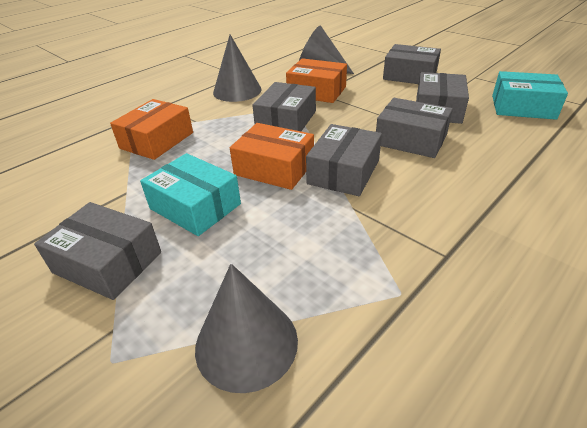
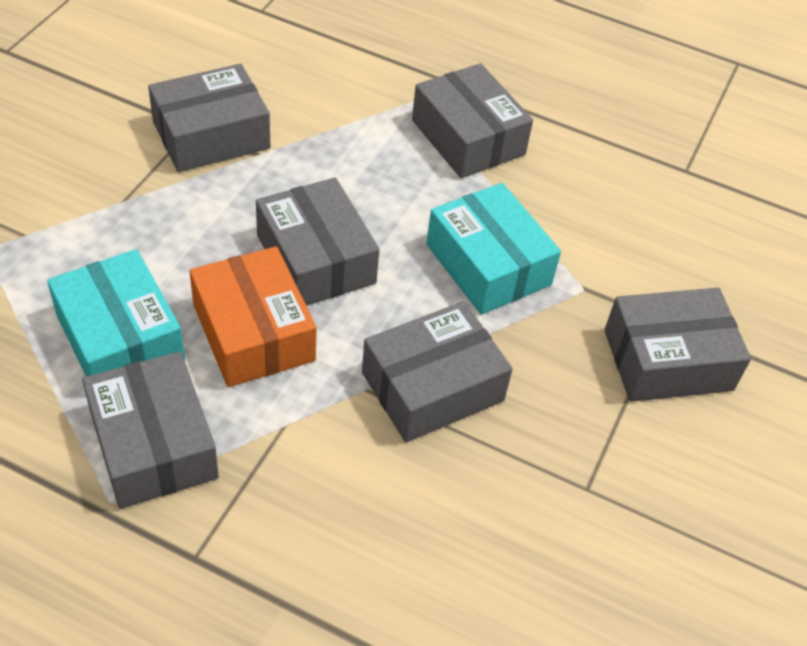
grey cone: 3 -> 0
orange box: 3 -> 1

